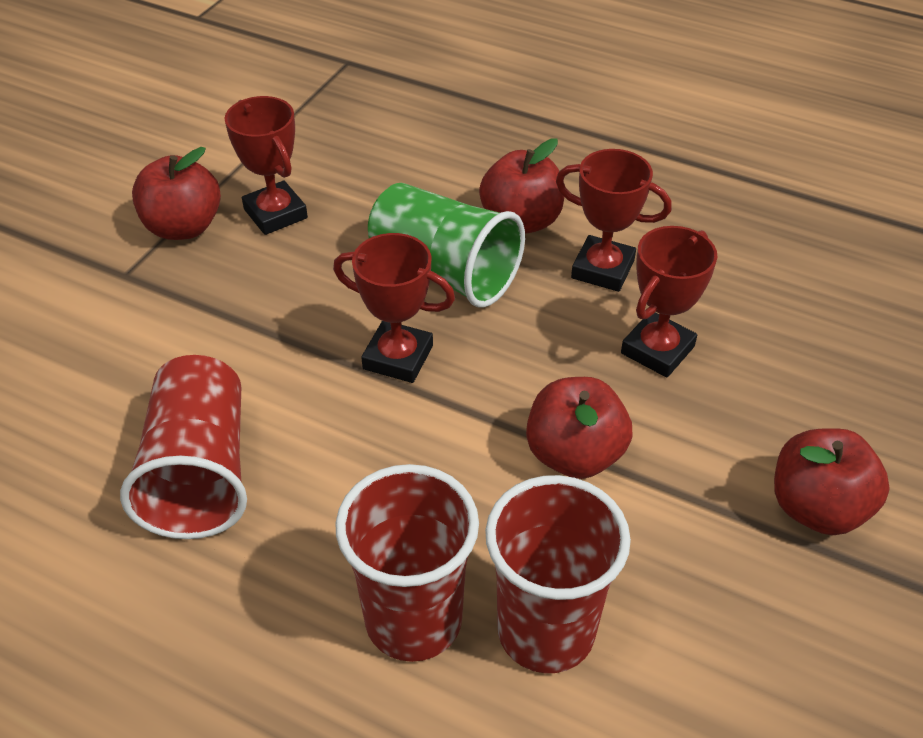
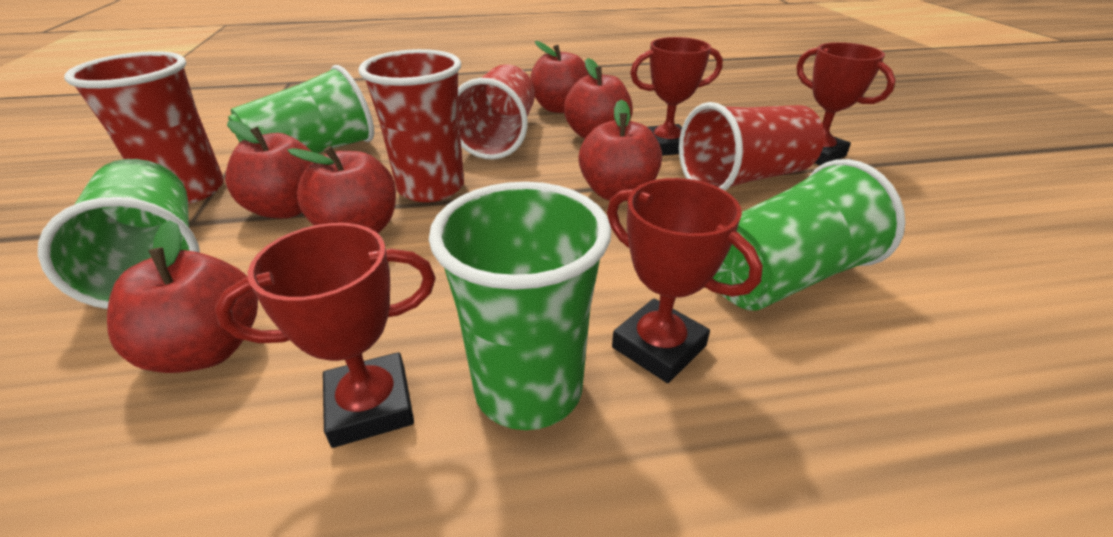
green cup: 1 -> 4
red apple: 4 -> 6
red cup: 3 -> 4

